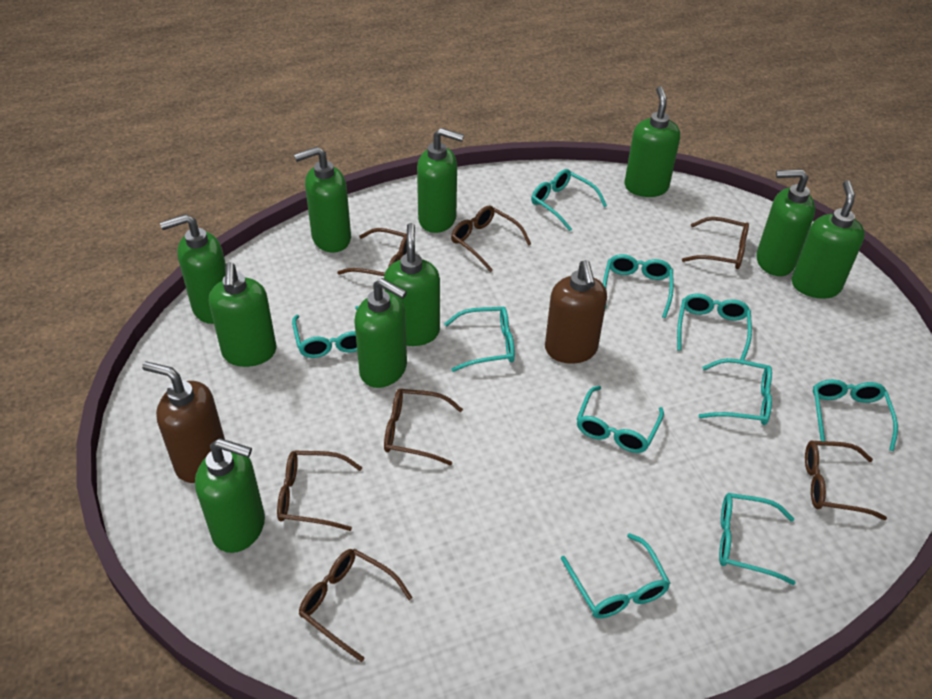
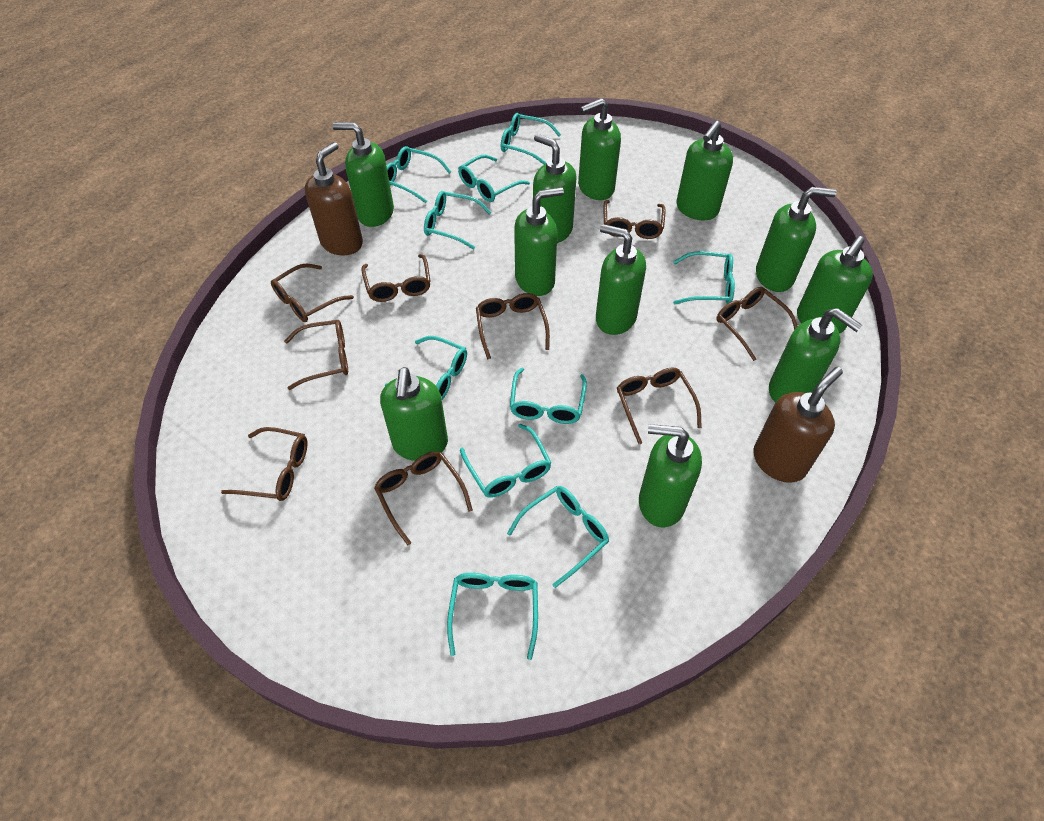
brown glasses: 7 -> 9
green soap dispenser: 10 -> 11

